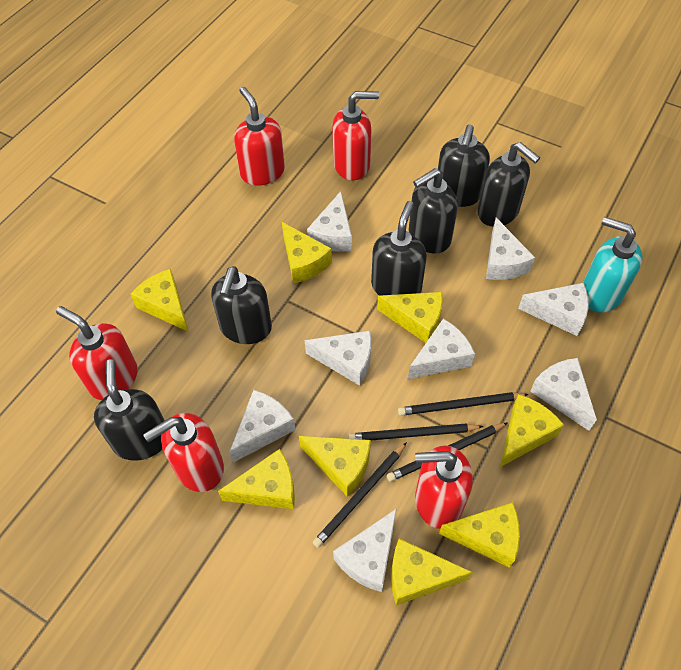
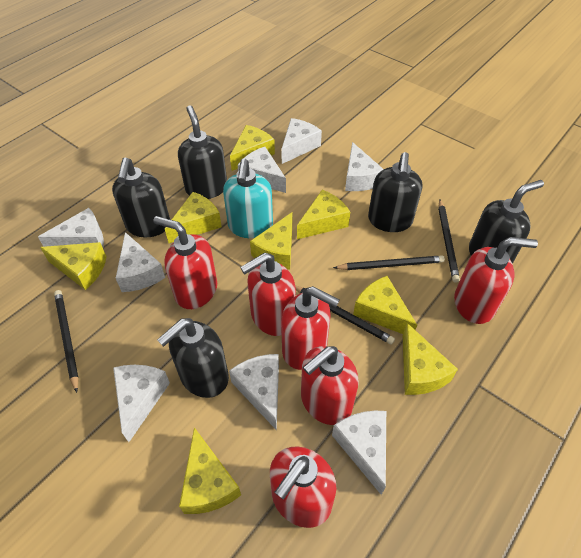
black soap dispenser: 6 -> 5
red soap dispenser: 5 -> 6

